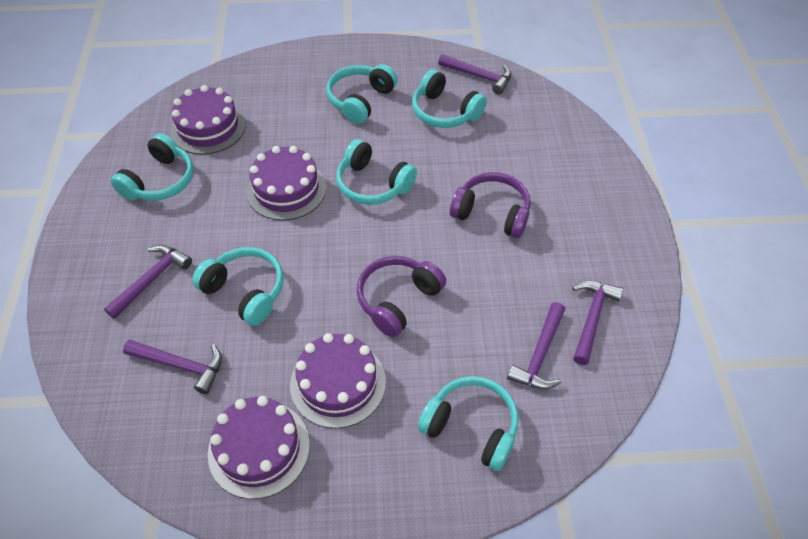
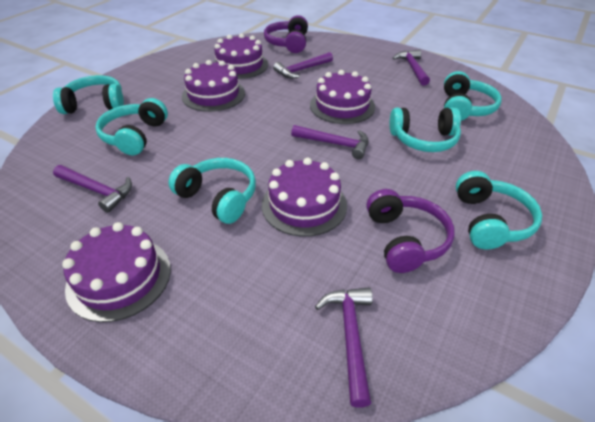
purple cake: 4 -> 5

